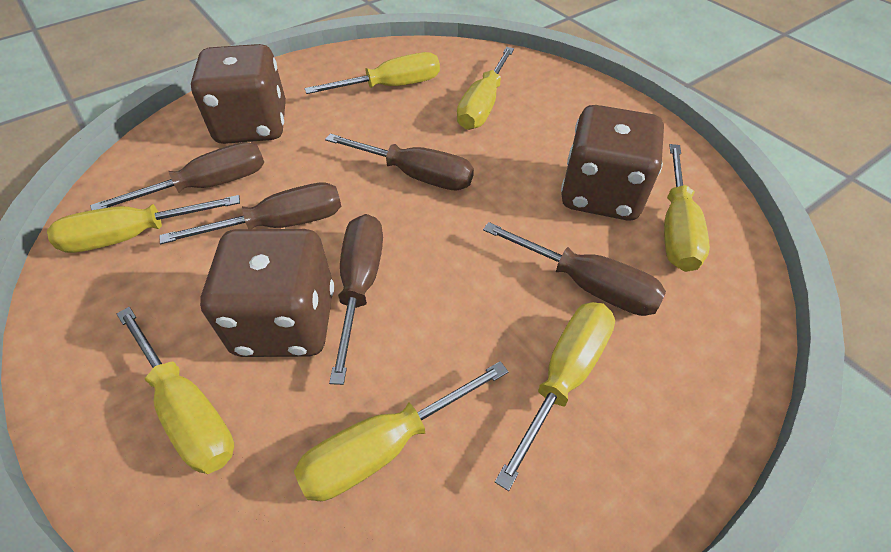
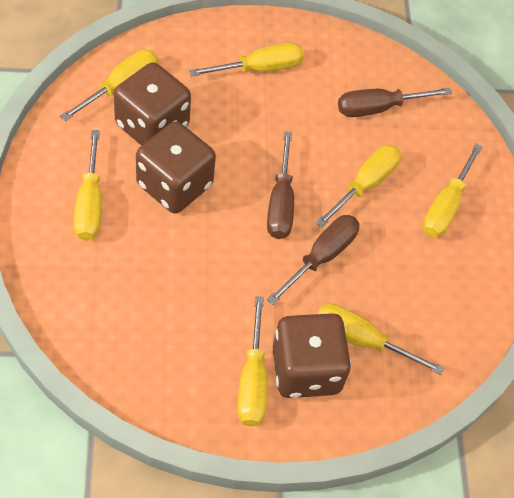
brown screwdriver: 5 -> 3

